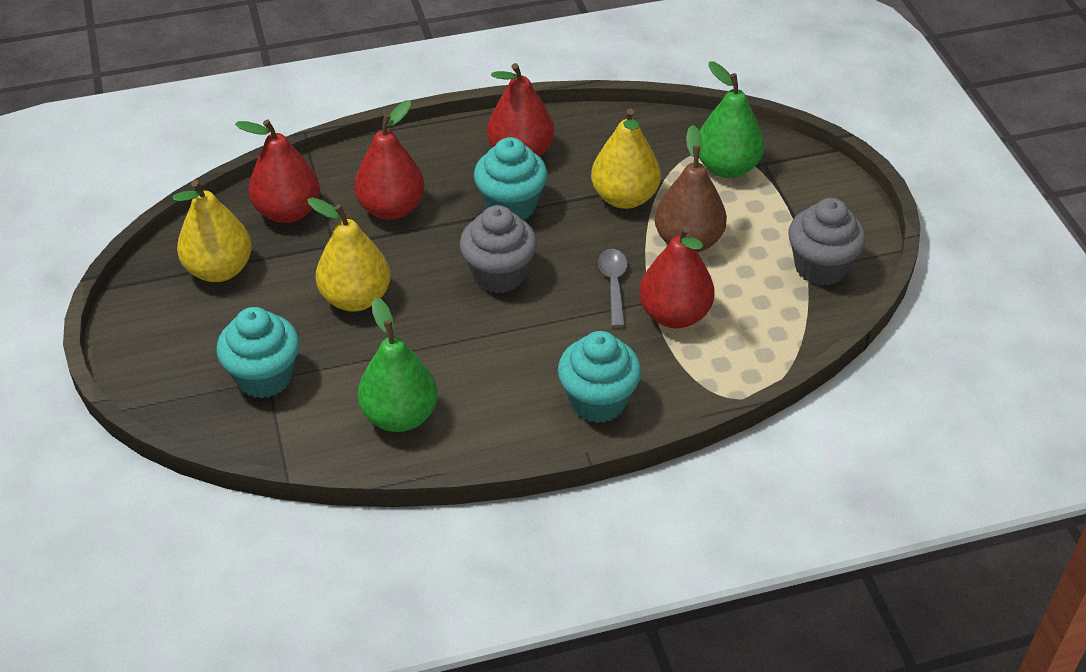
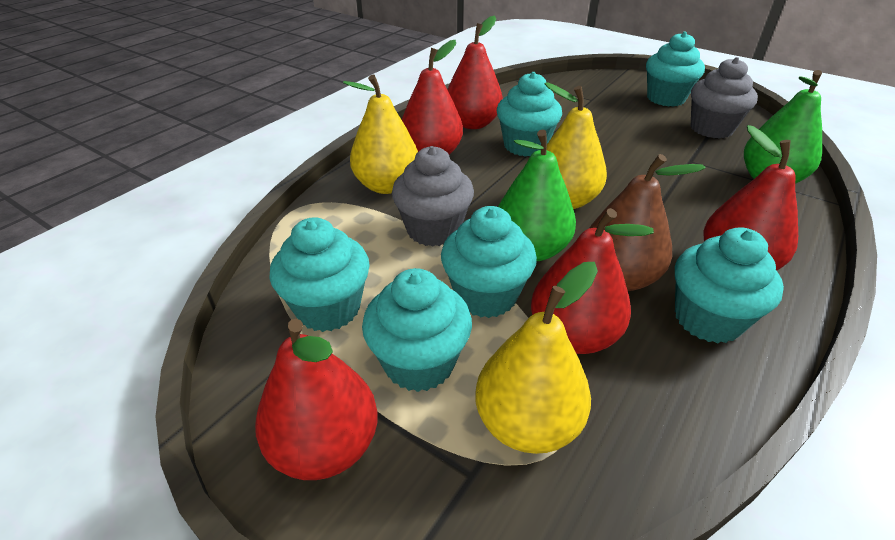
grey spoon: 1 -> 0
red pear: 4 -> 5
turquoise cupcake: 3 -> 6

